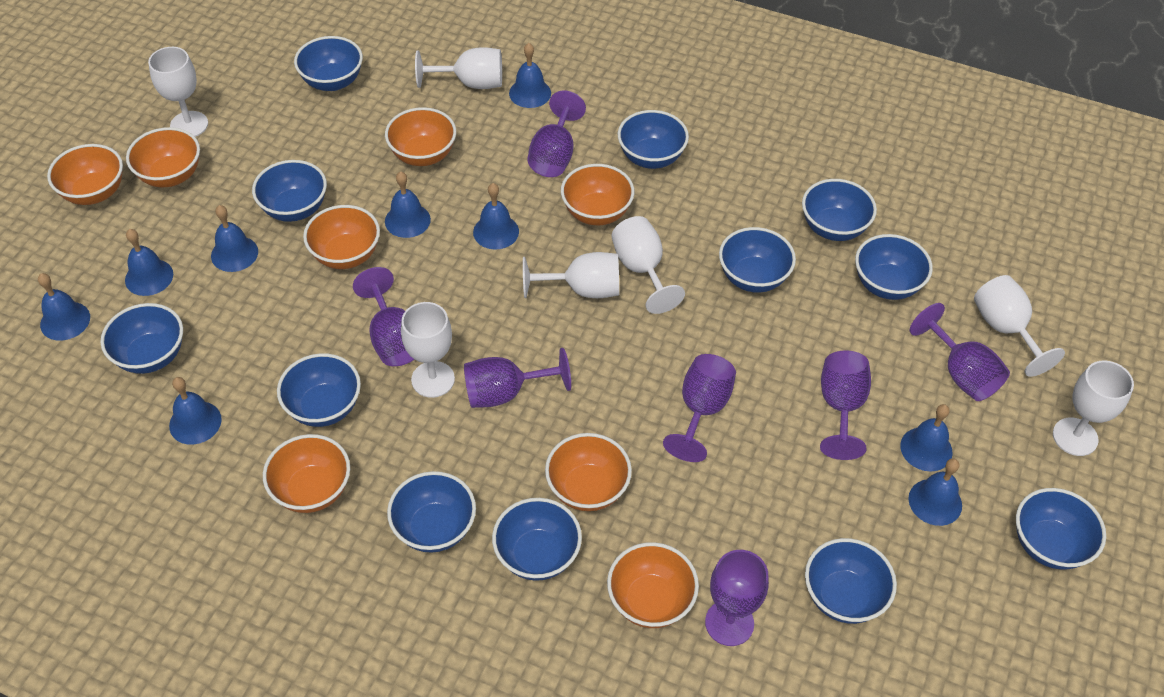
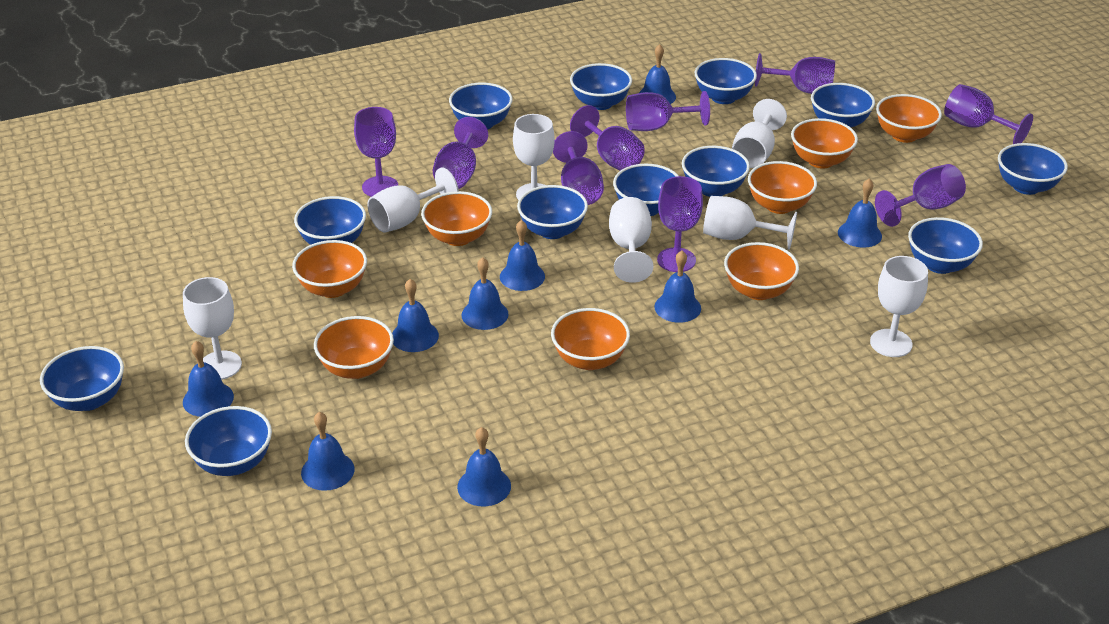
purple goblet: 7 -> 9

